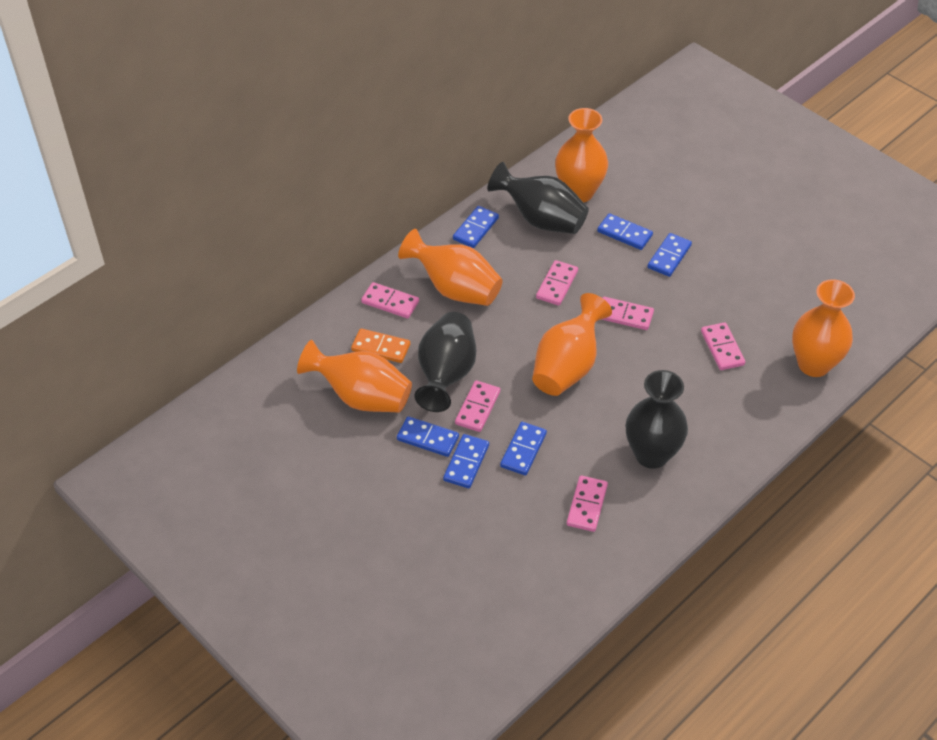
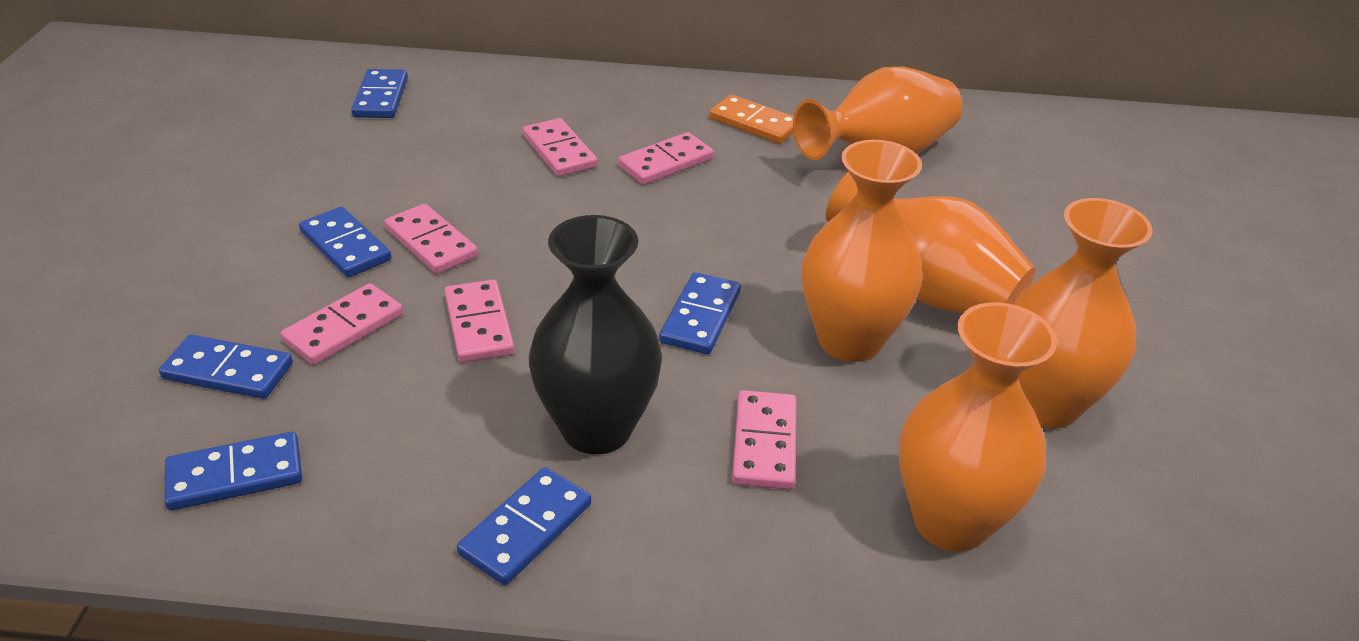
black vase: 3 -> 1

